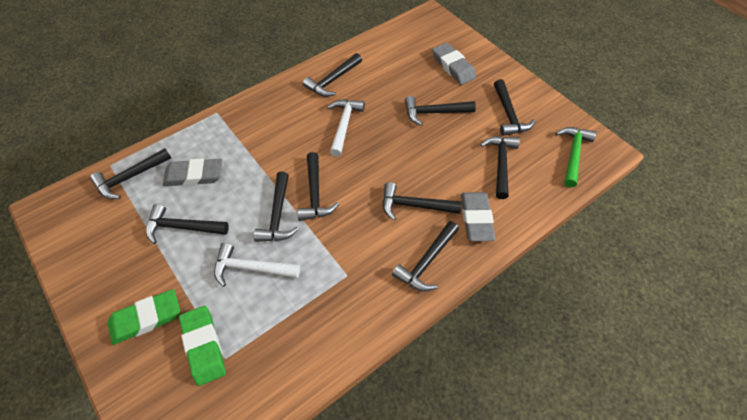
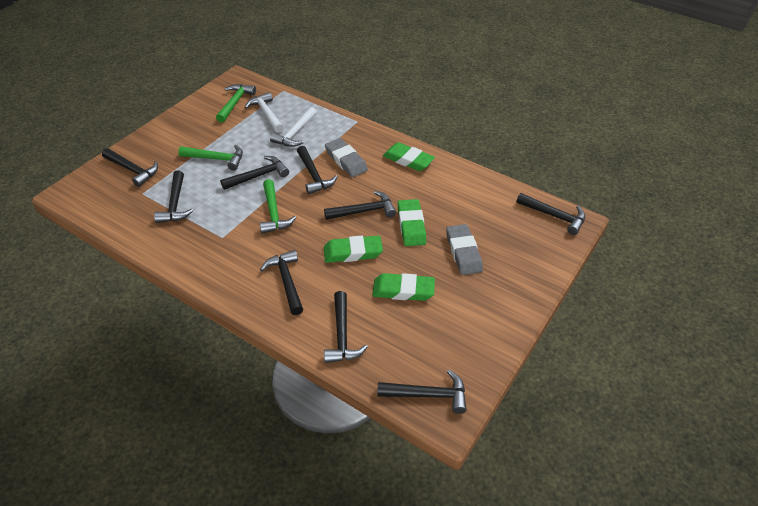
black hammer: 10 -> 9
green eraser: 2 -> 4
green hammer: 1 -> 3
grey eraser: 3 -> 2

